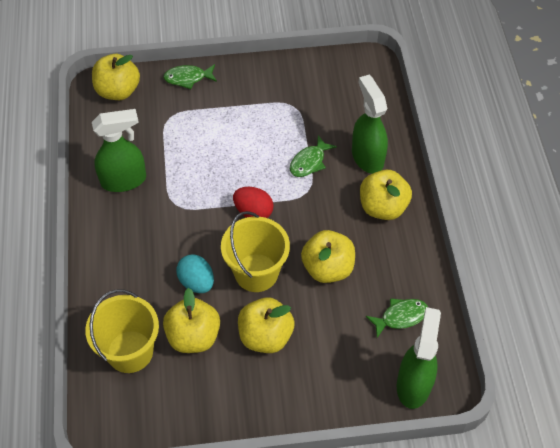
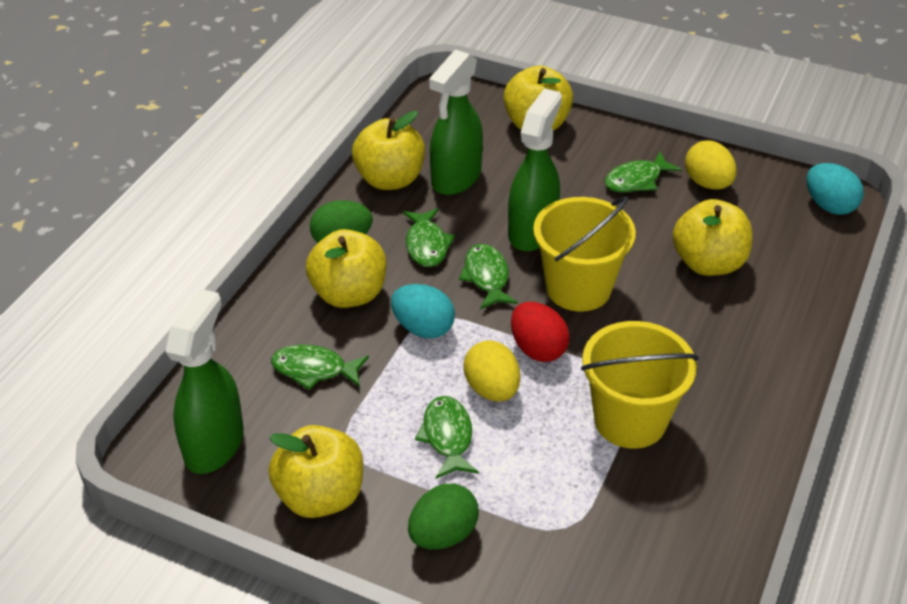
green egg: 0 -> 2
green fish: 3 -> 5
turquoise egg: 1 -> 2
yellow egg: 0 -> 2

